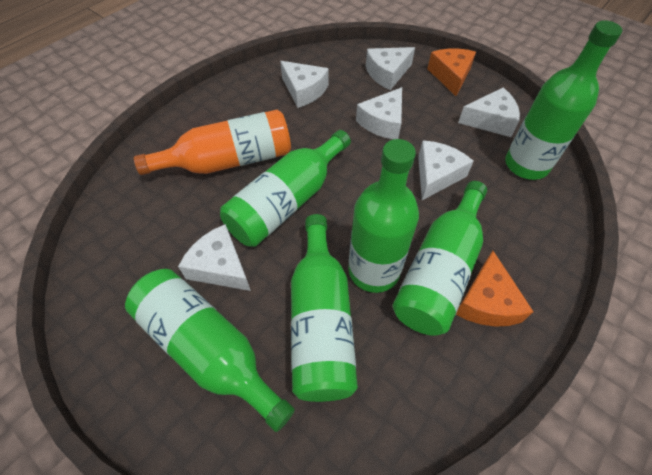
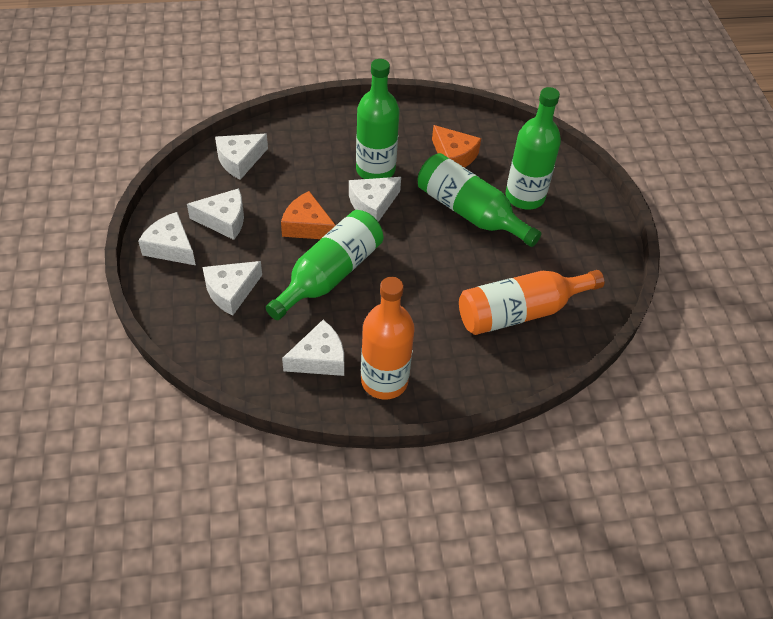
green bottle: 6 -> 4
orange bottle: 1 -> 2

